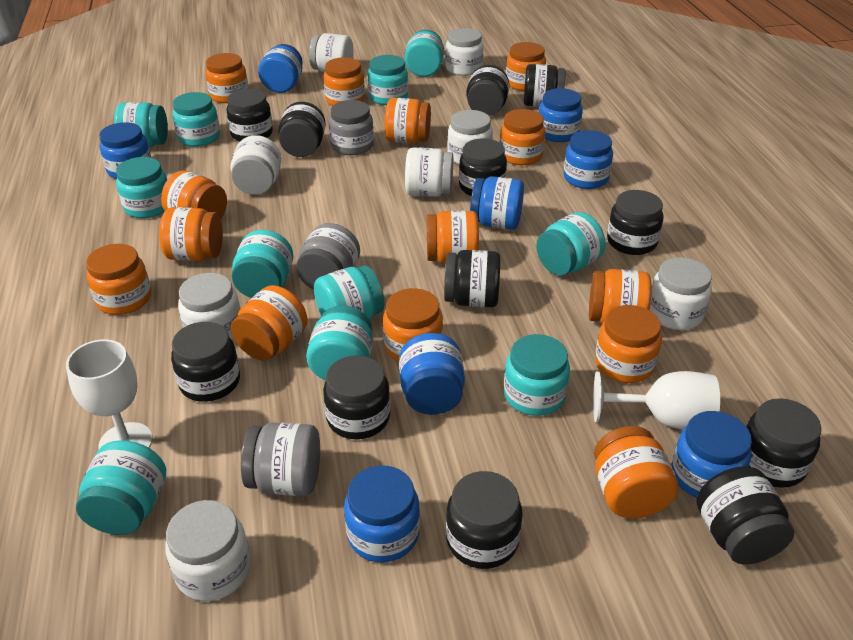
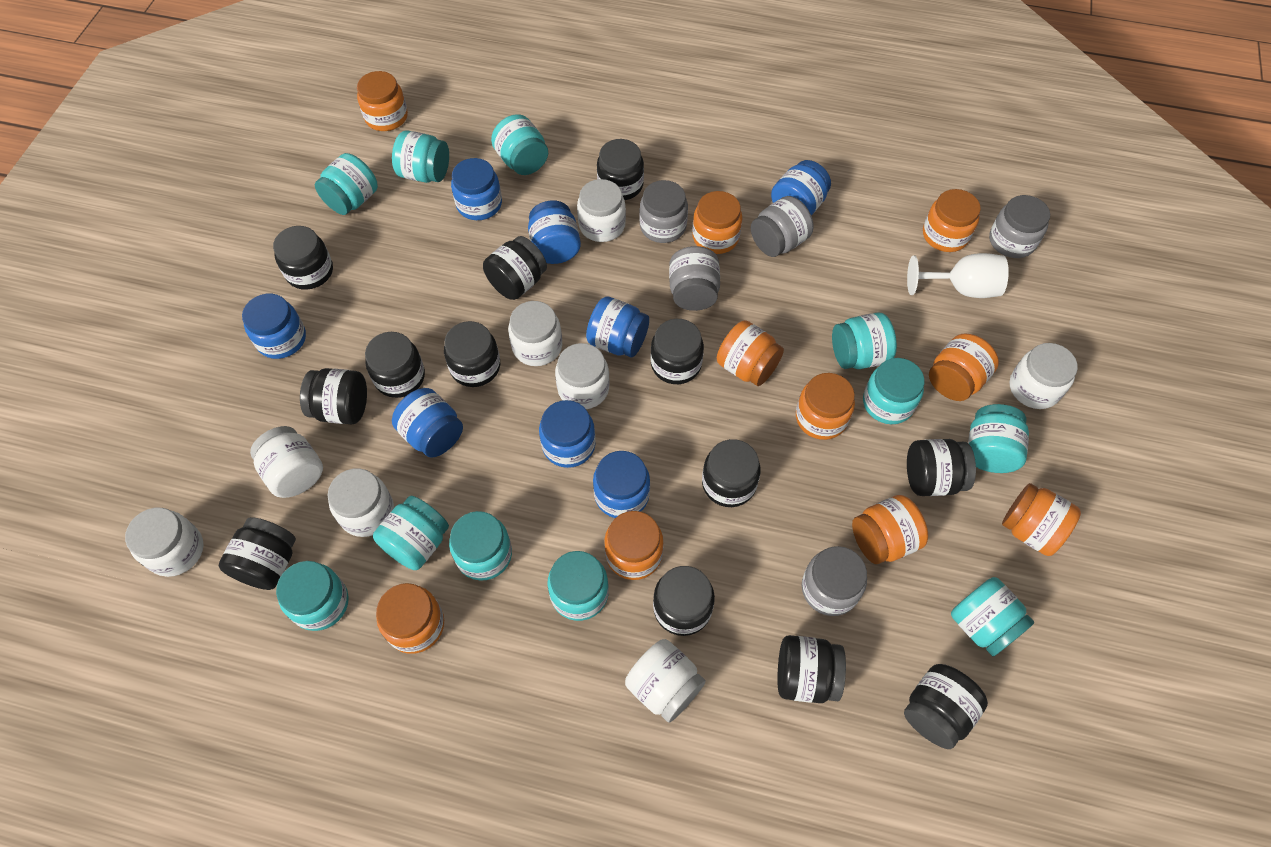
black jar: 12 -> 13
grey jar: 3 -> 5
orange jar: 14 -> 10
white goblet: 2 -> 1

